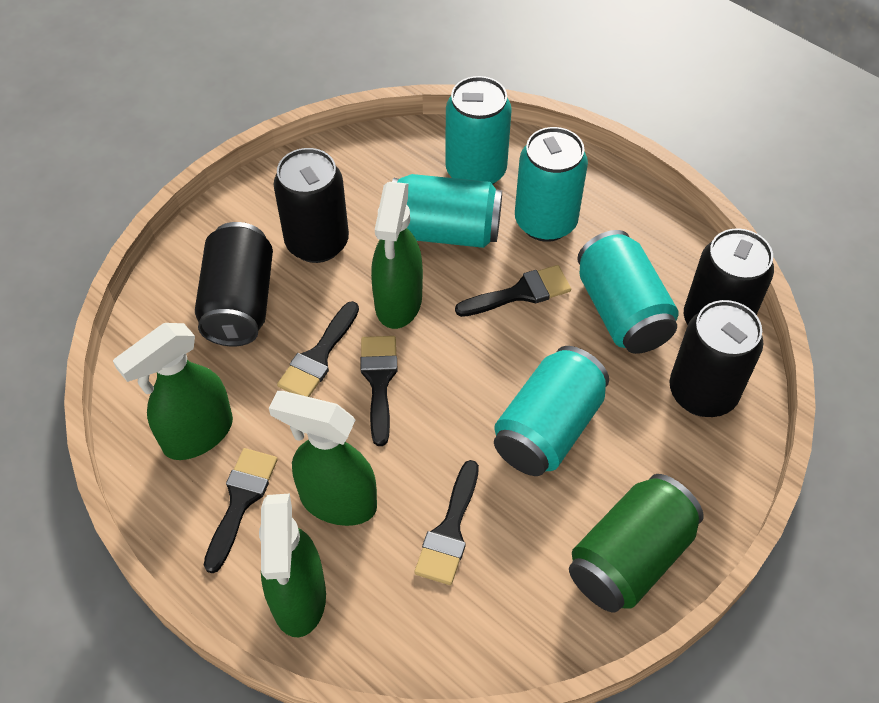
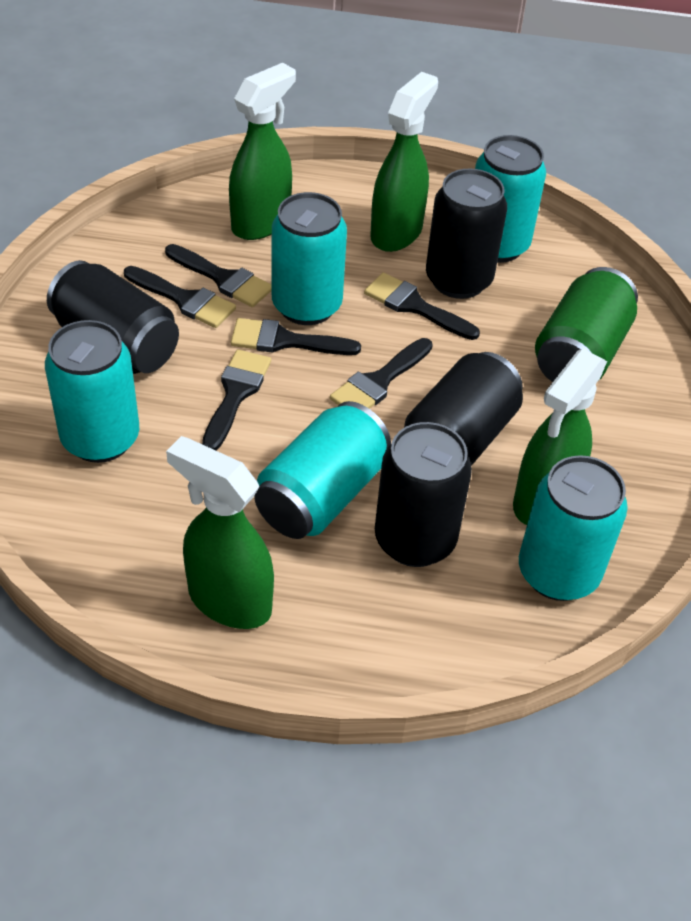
black brush: 5 -> 6

